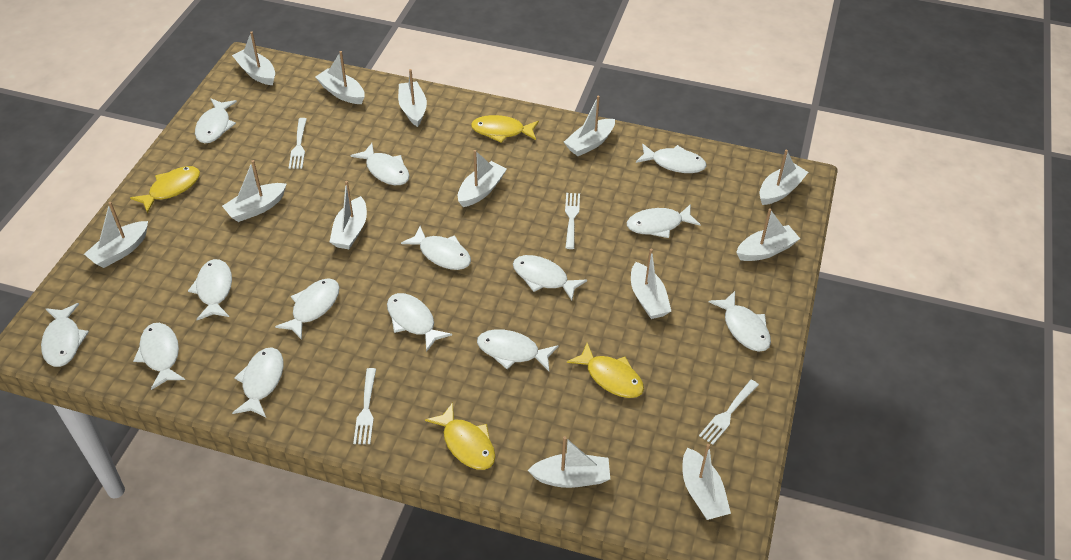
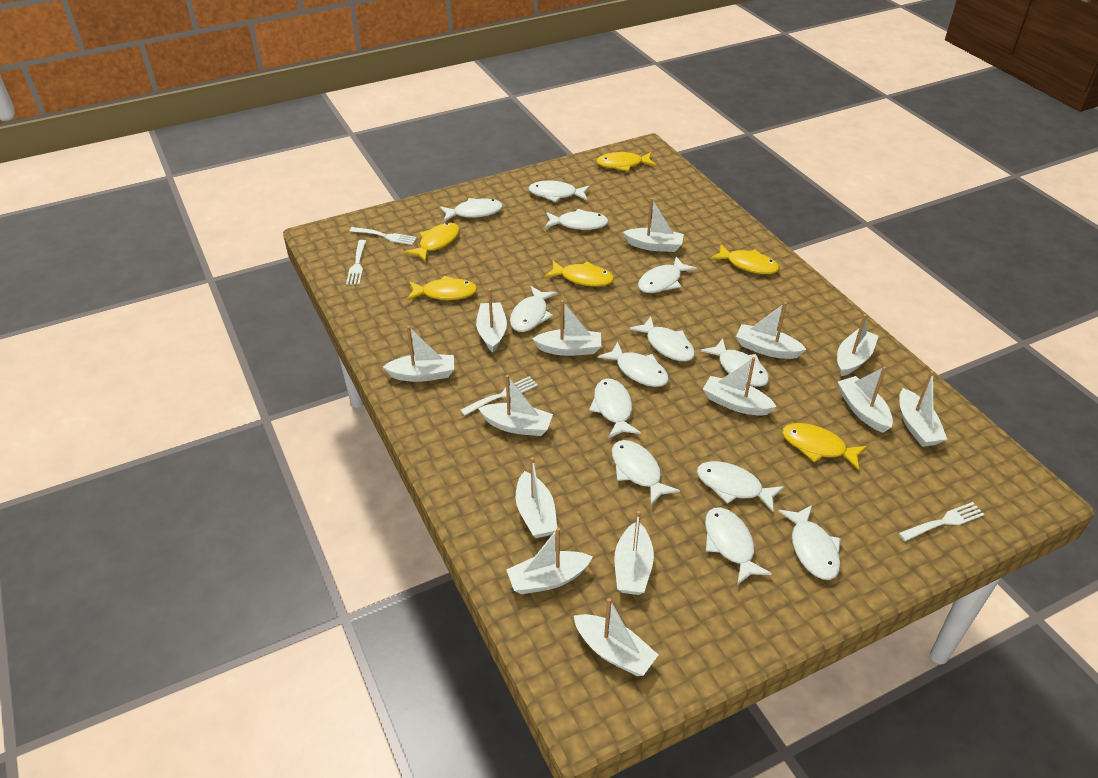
white boat: 13 -> 14
white fish: 14 -> 13
yellow fish: 4 -> 6

